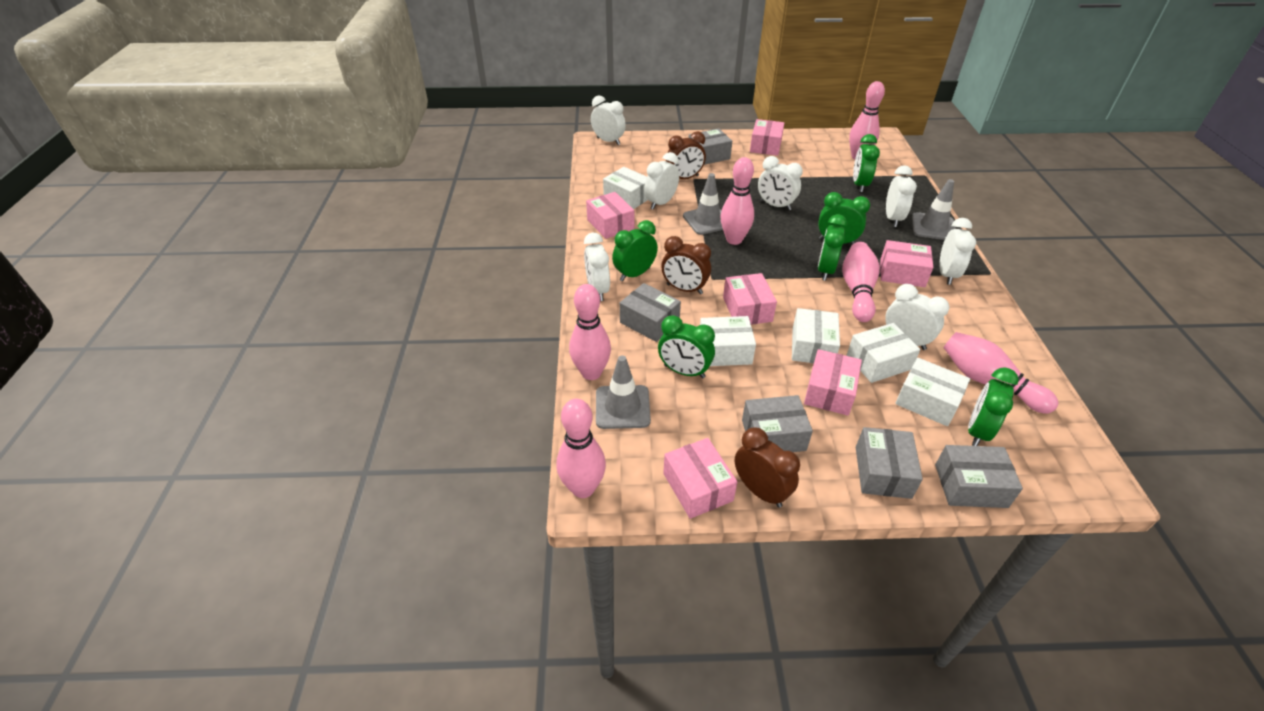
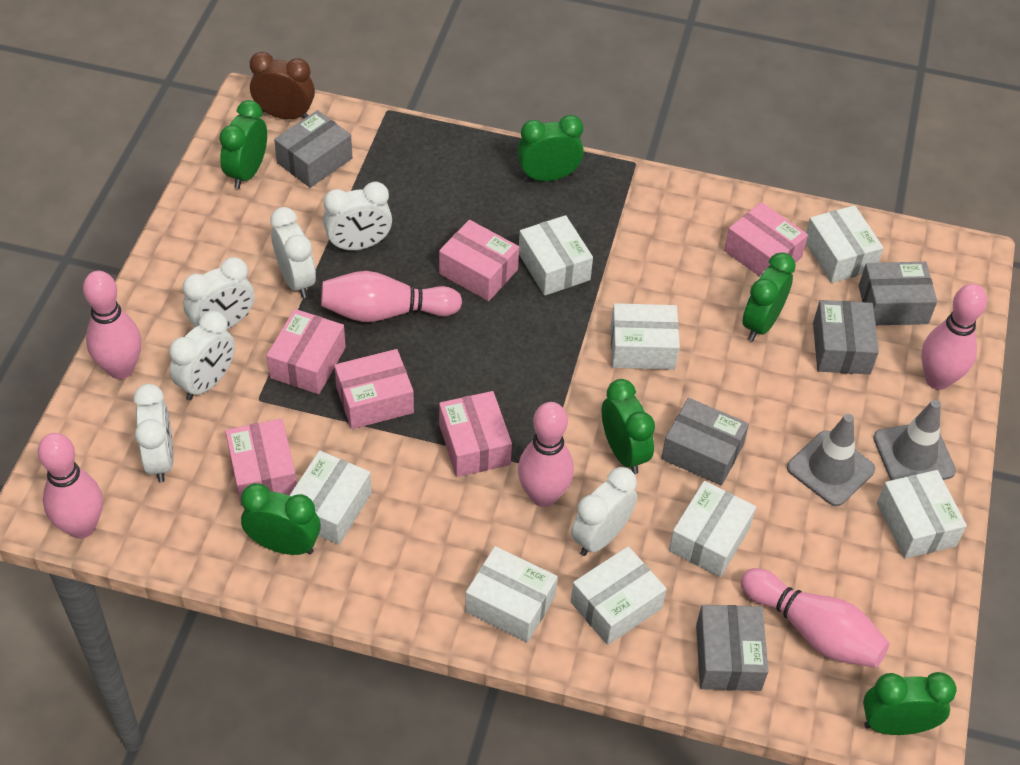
brown clock: 3 -> 1
grey traffic cone: 3 -> 2
white box: 5 -> 8
white clock: 7 -> 6

